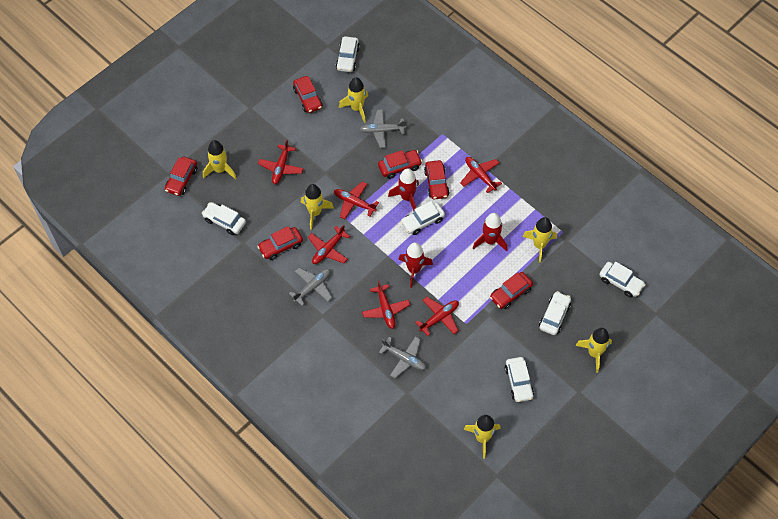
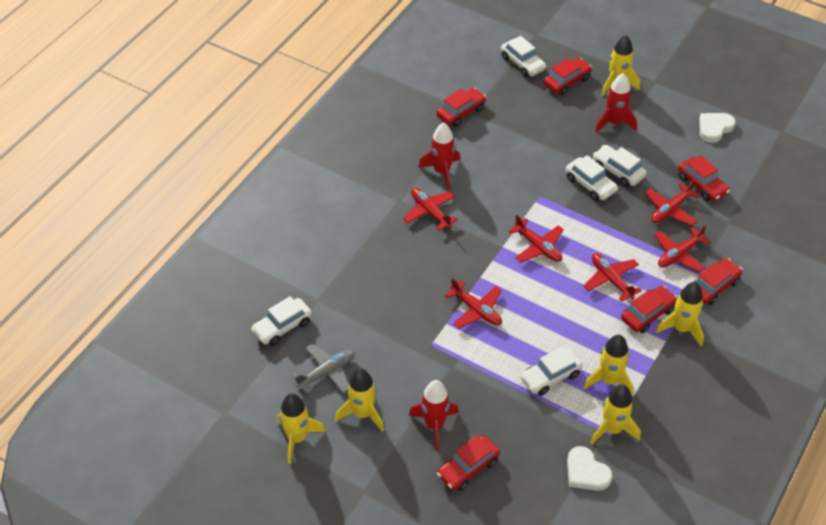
grey plane: 3 -> 1
white car: 6 -> 5
white heart: 0 -> 2

